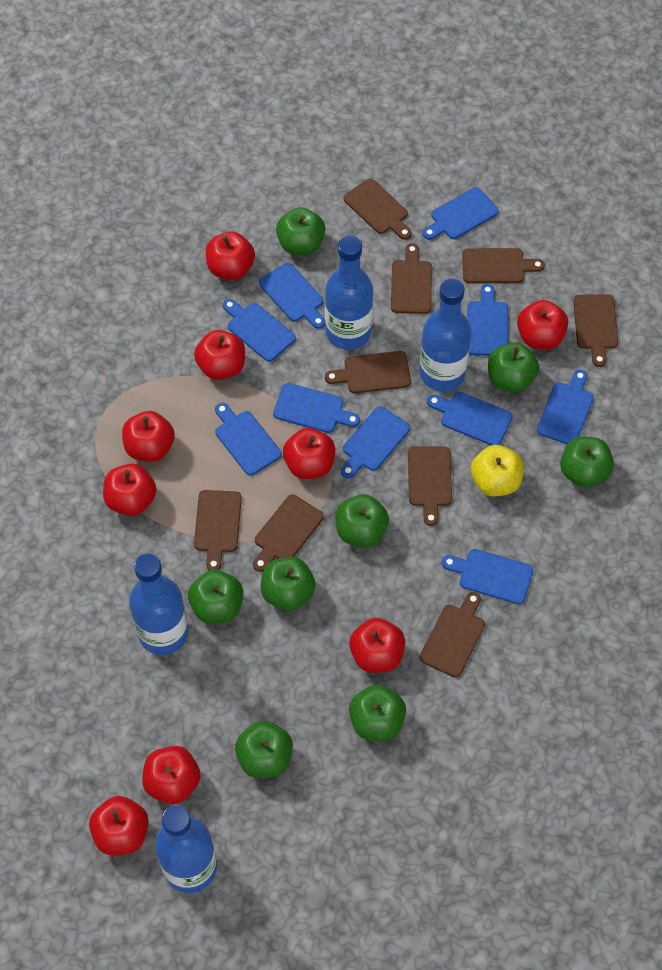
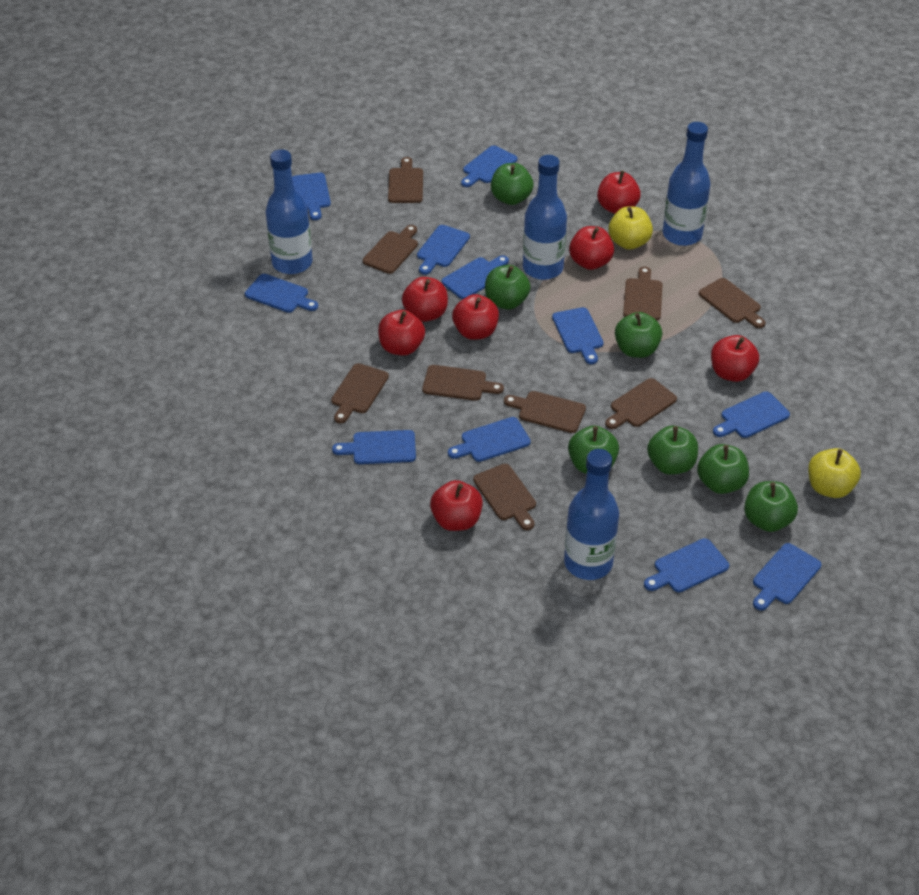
blue cutting board: 10 -> 11
green apple: 8 -> 7
red apple: 9 -> 7
yellow apple: 1 -> 2

